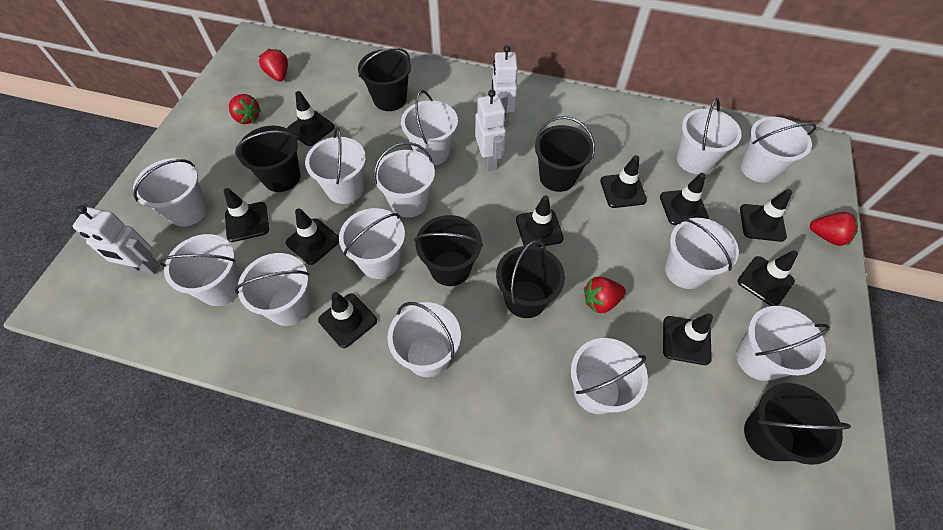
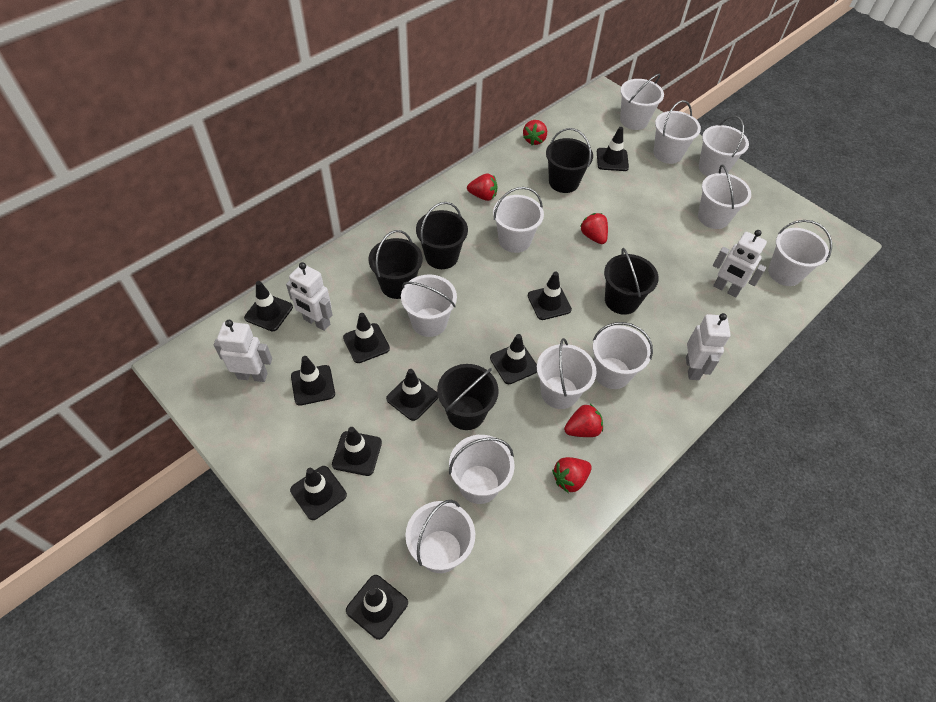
black bucket: 6 -> 5
red strawberry: 4 -> 5
white bucket: 13 -> 11
white robot: 3 -> 4

